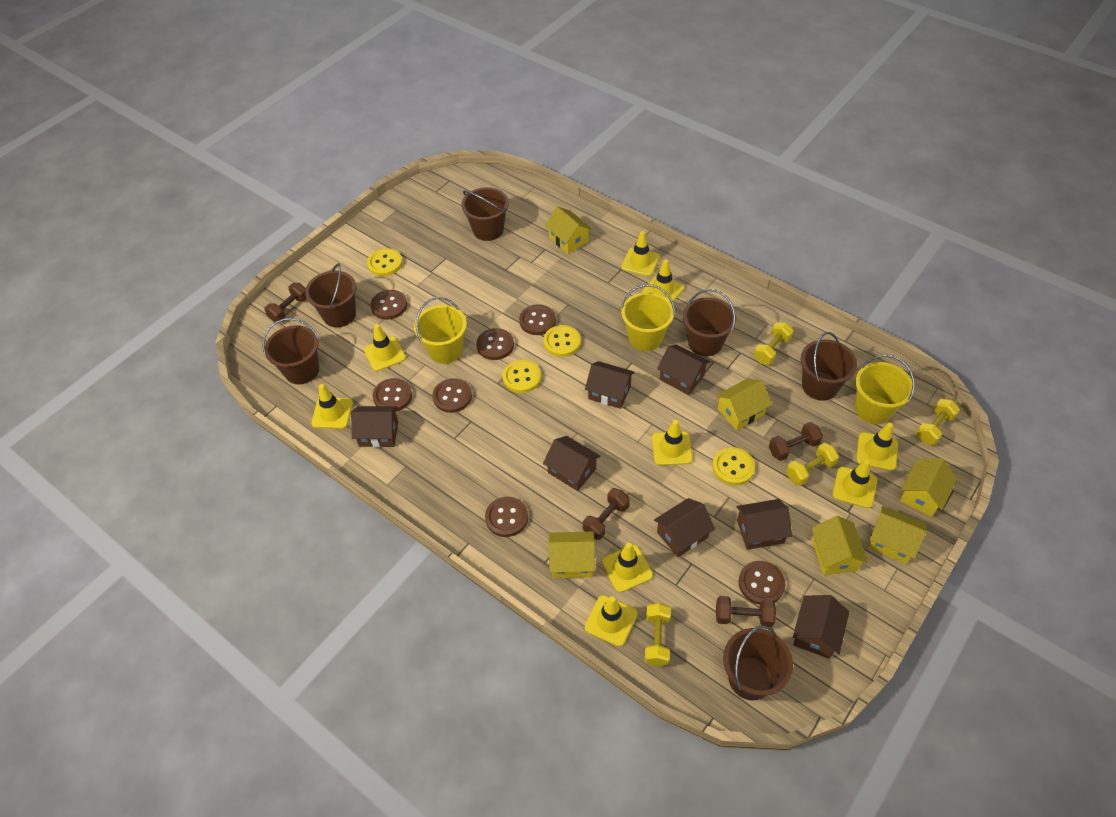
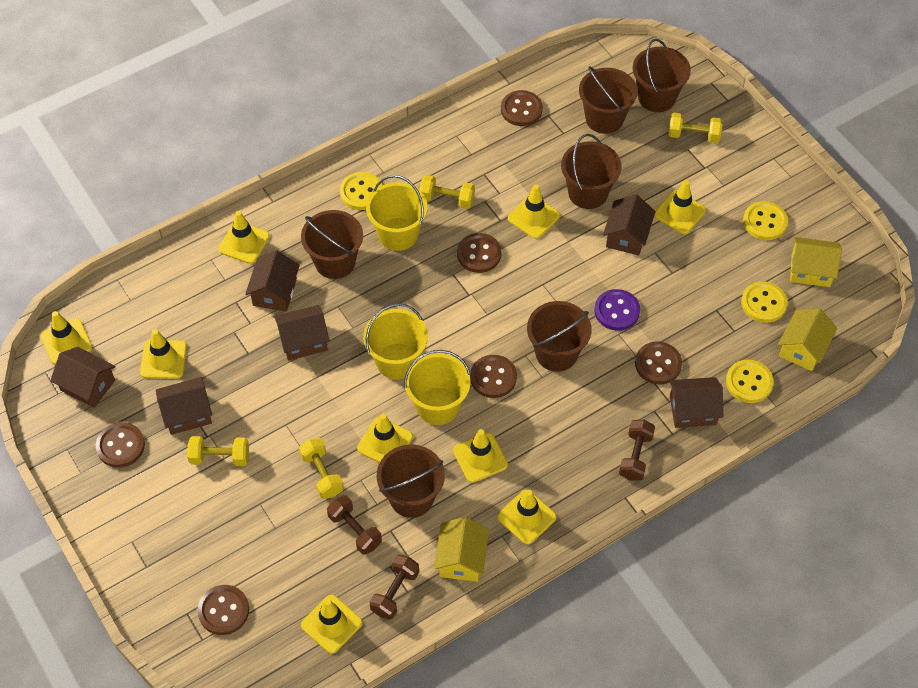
brown button: 7 -> 6
brown dumbbell: 4 -> 3
brown house: 7 -> 6
purple button: 0 -> 1
yellow house: 6 -> 3

